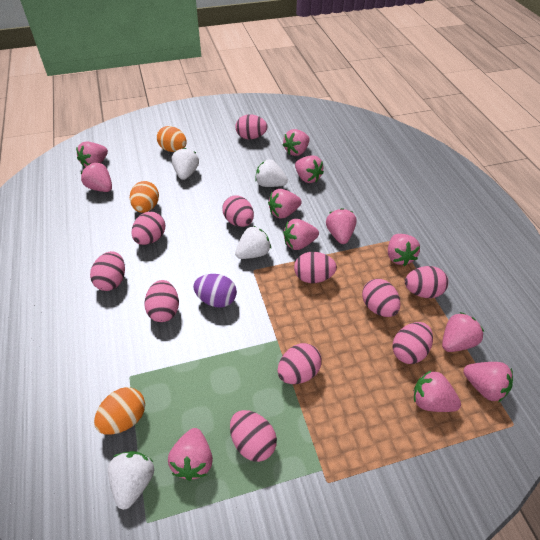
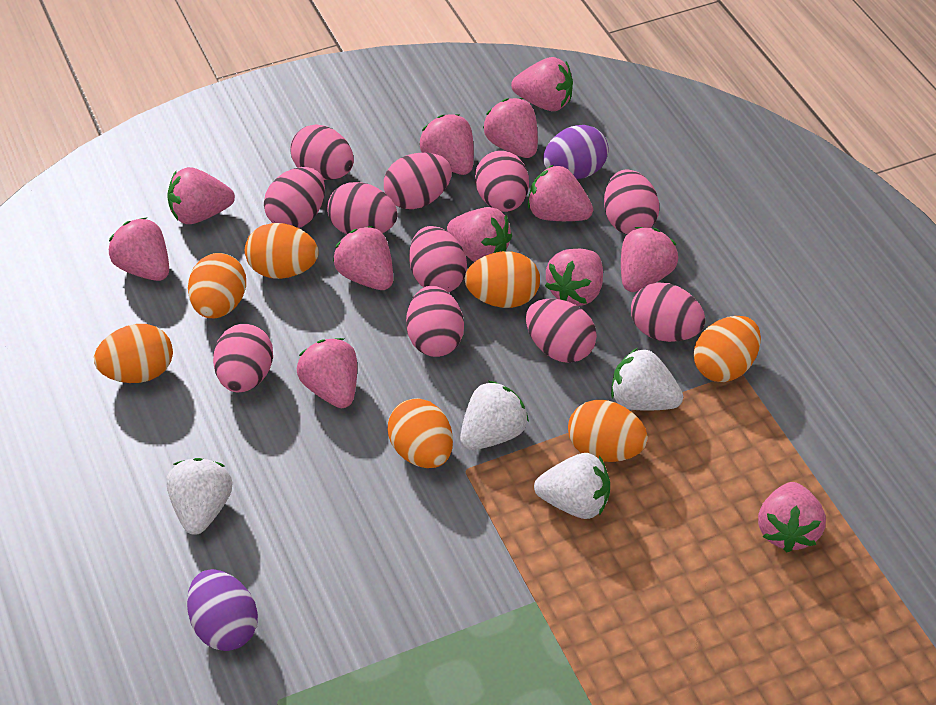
orange egg: 3 -> 7
purple egg: 1 -> 2

